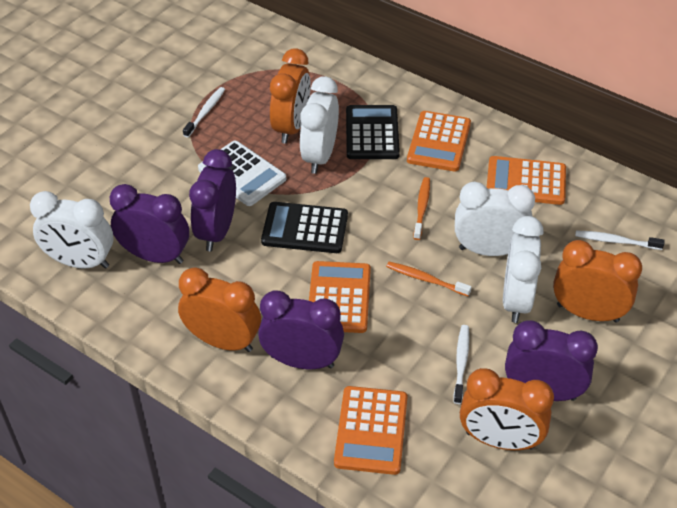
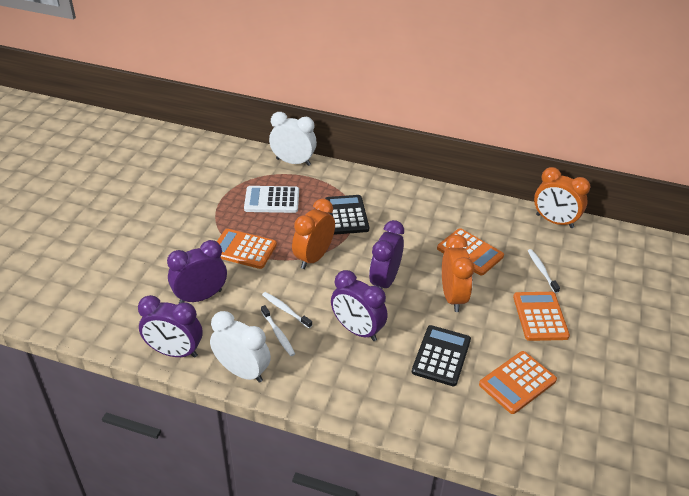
orange clock: 4 -> 3
orange toothbrush: 2 -> 0
white clock: 4 -> 2

